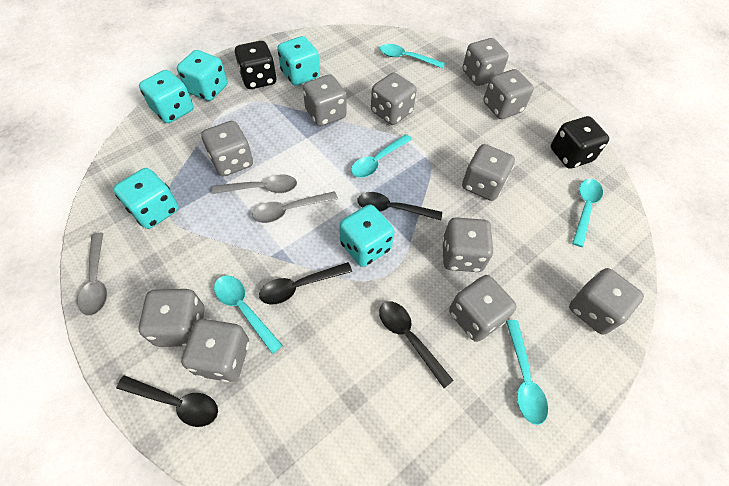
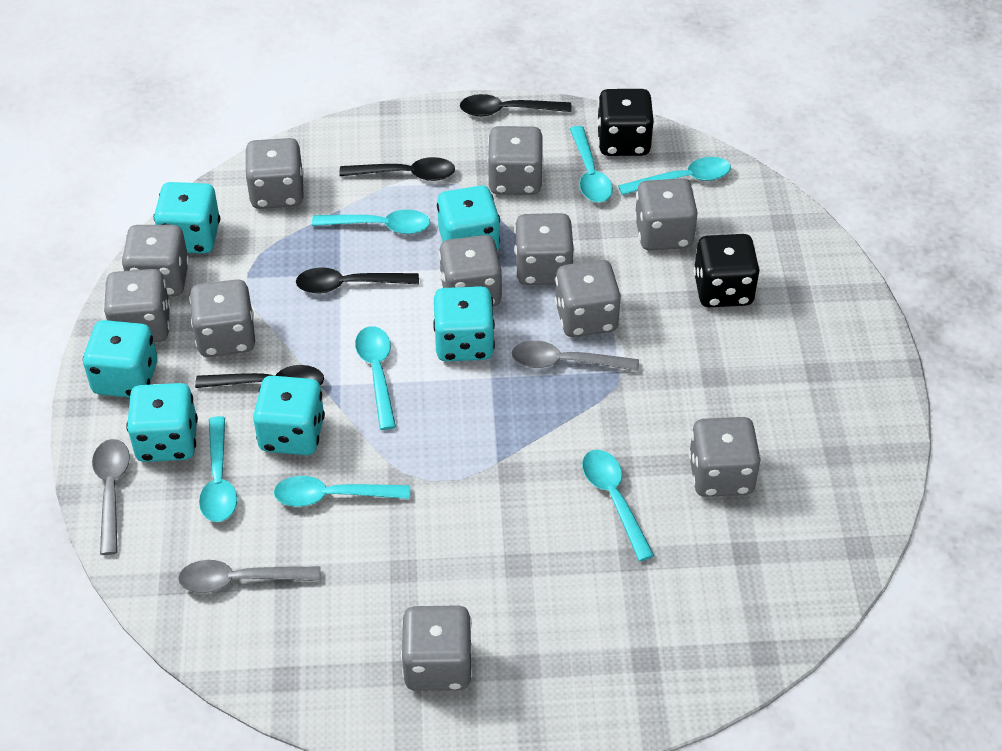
turquoise dice: 5 -> 6
turquoise spoon: 5 -> 7

